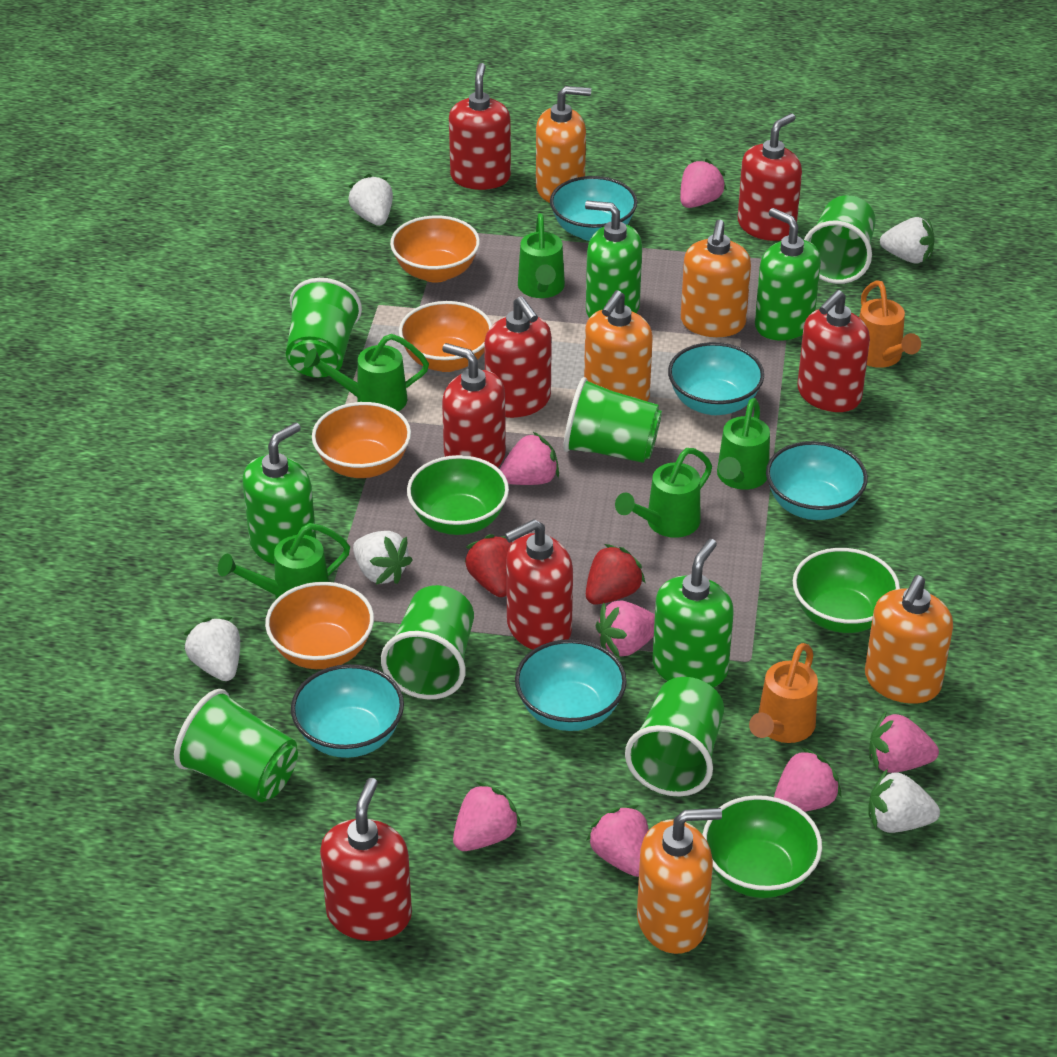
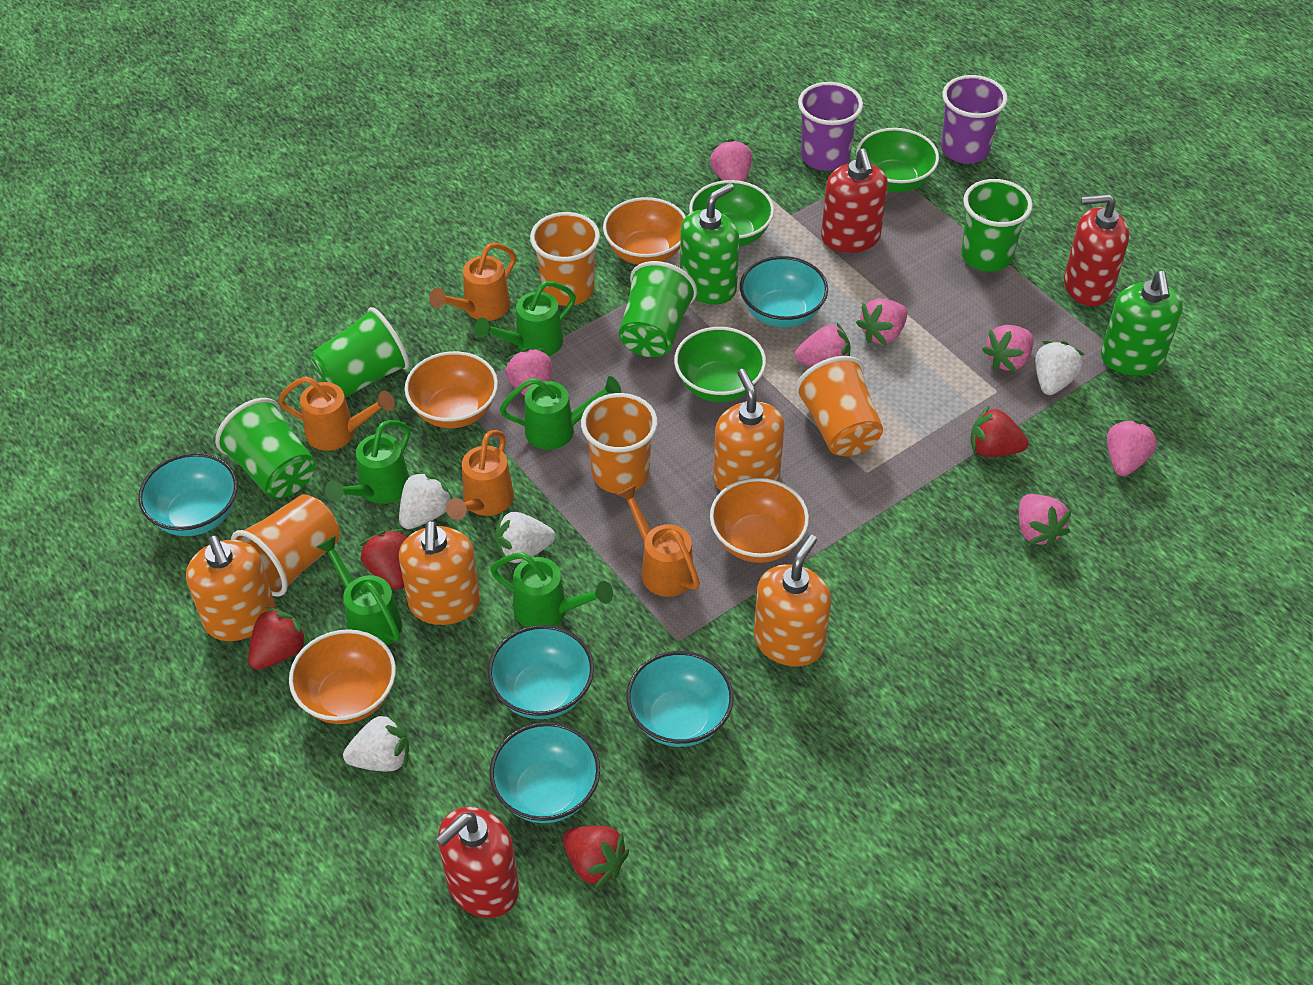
green cup: 6 -> 4
green soap dispenser: 4 -> 2
orange cup: 0 -> 4
orange soap dispenser: 5 -> 4
orange watering can: 2 -> 4
purple cup: 0 -> 2
red soap dispenser: 7 -> 3
red strawberry: 2 -> 4
white strawberry: 5 -> 4

